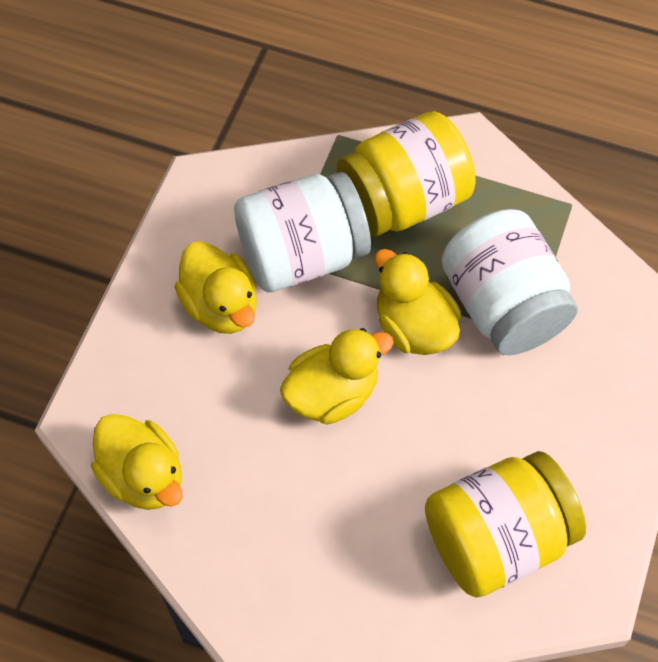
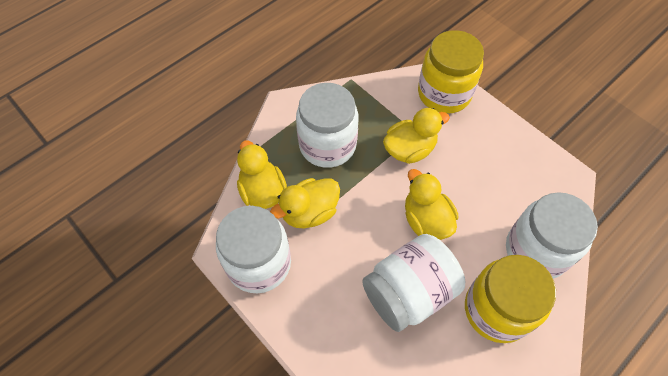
white jar: 2 -> 4

